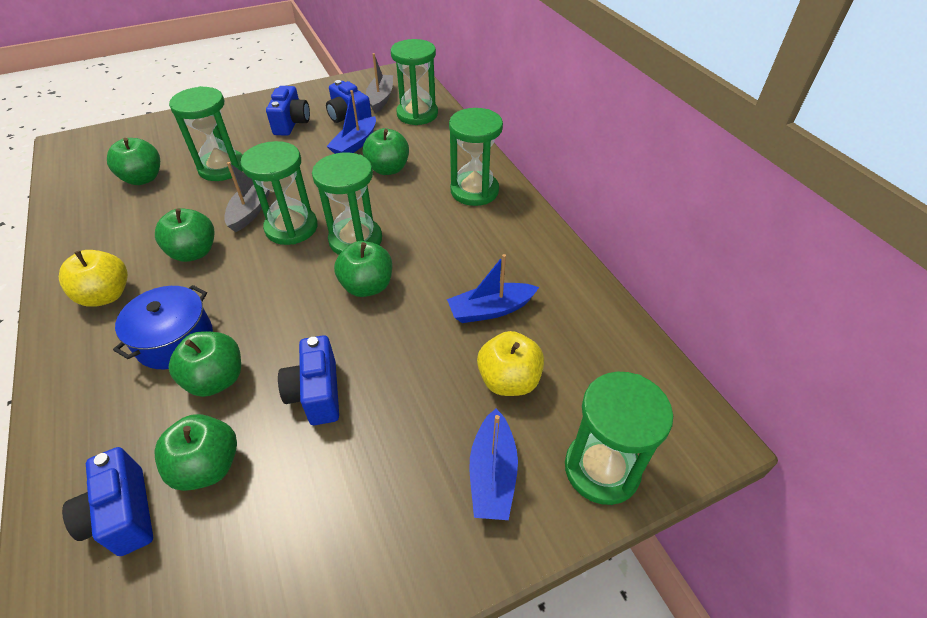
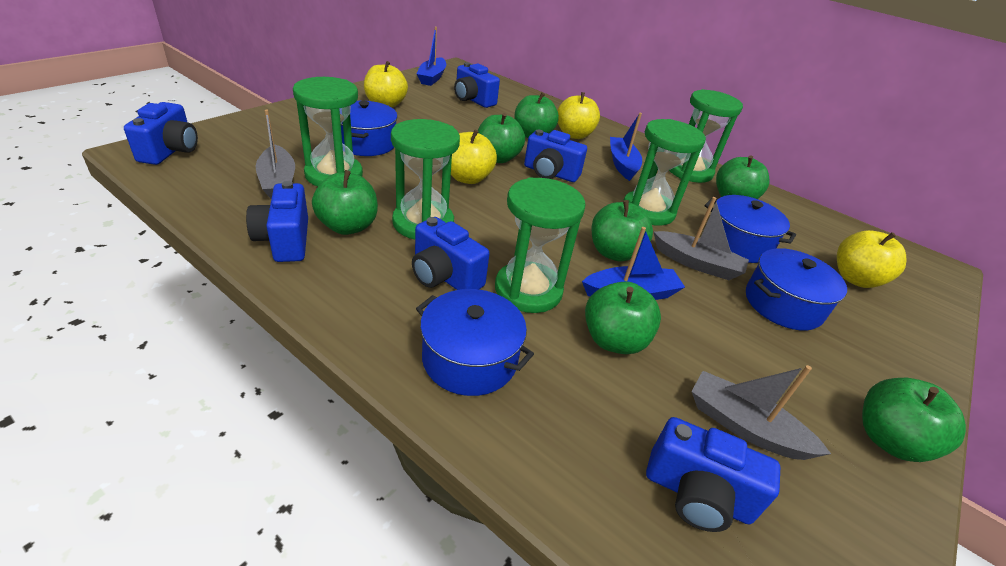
blue camera: 4 -> 6
blue pot: 1 -> 4
green apple: 6 -> 7
green hourglass: 6 -> 5
grey boat: 2 -> 3
yellow apple: 2 -> 4

